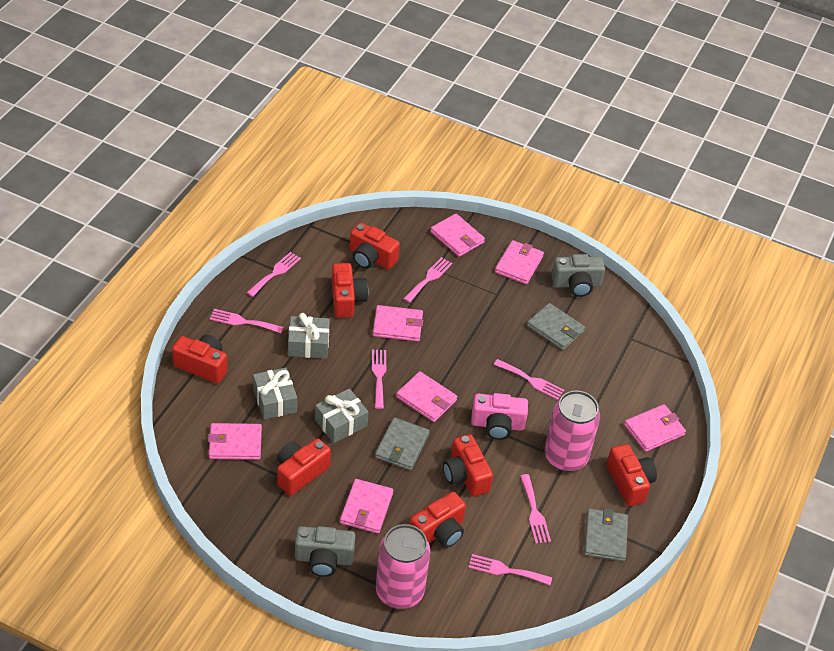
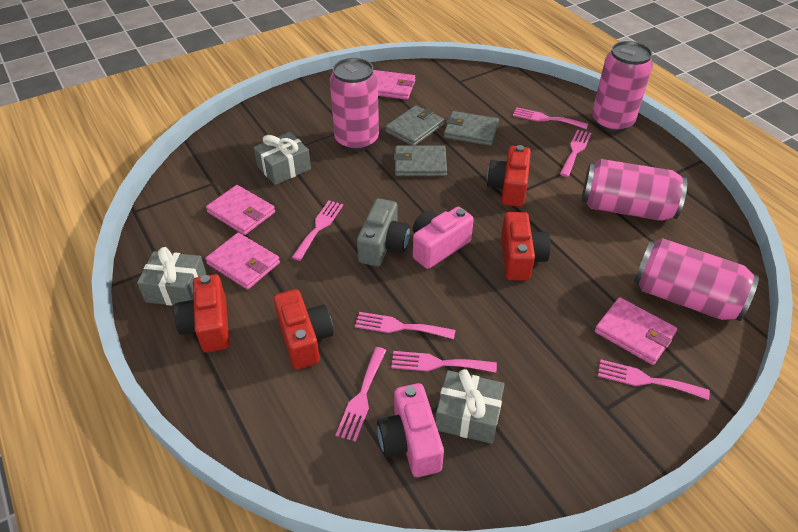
grey camera: 2 -> 1
pink camera: 1 -> 2
pink can: 2 -> 4
pink wallet: 7 -> 4
red camera: 7 -> 4

